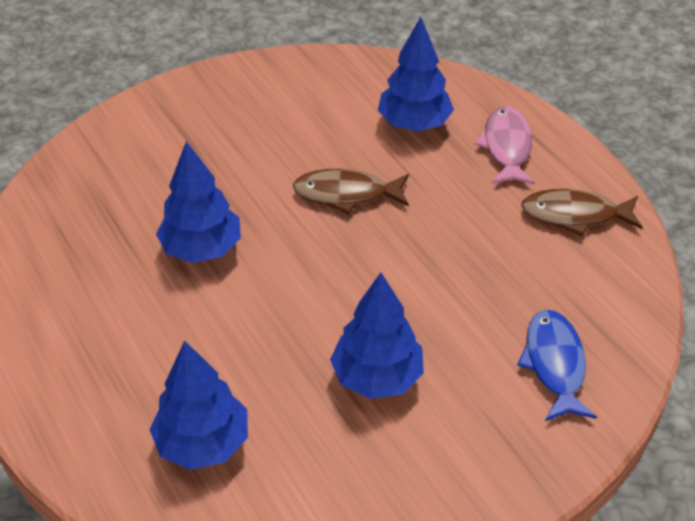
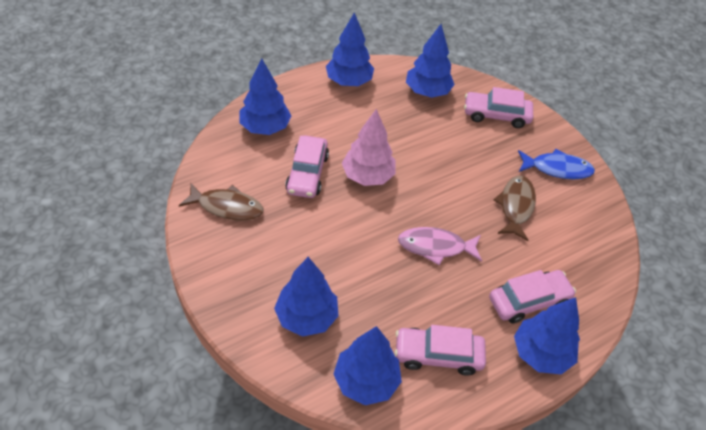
blue tree: 4 -> 6
pink car: 0 -> 4
pink tree: 0 -> 1

